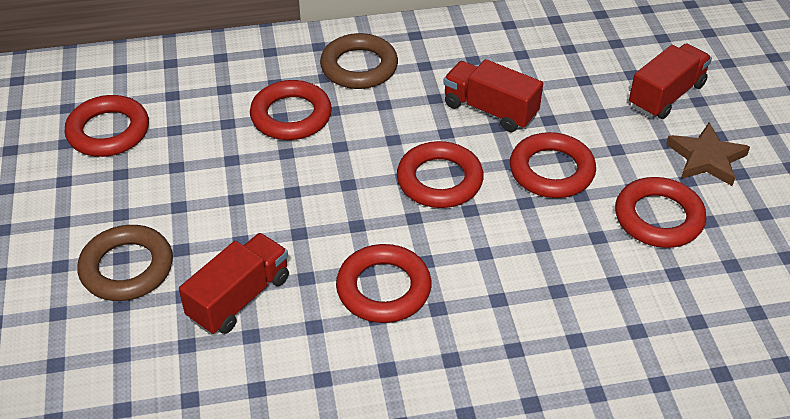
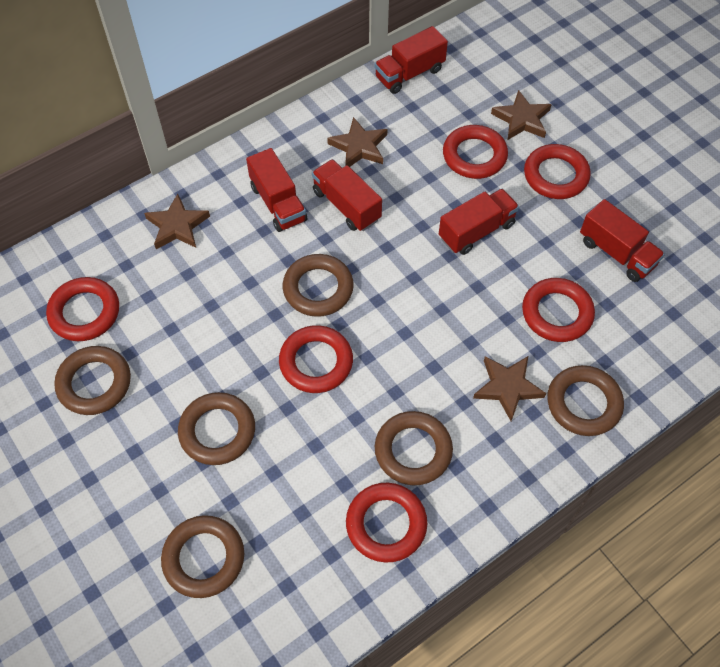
brown ring: 2 -> 6
brown star: 1 -> 4
red truck: 3 -> 5

